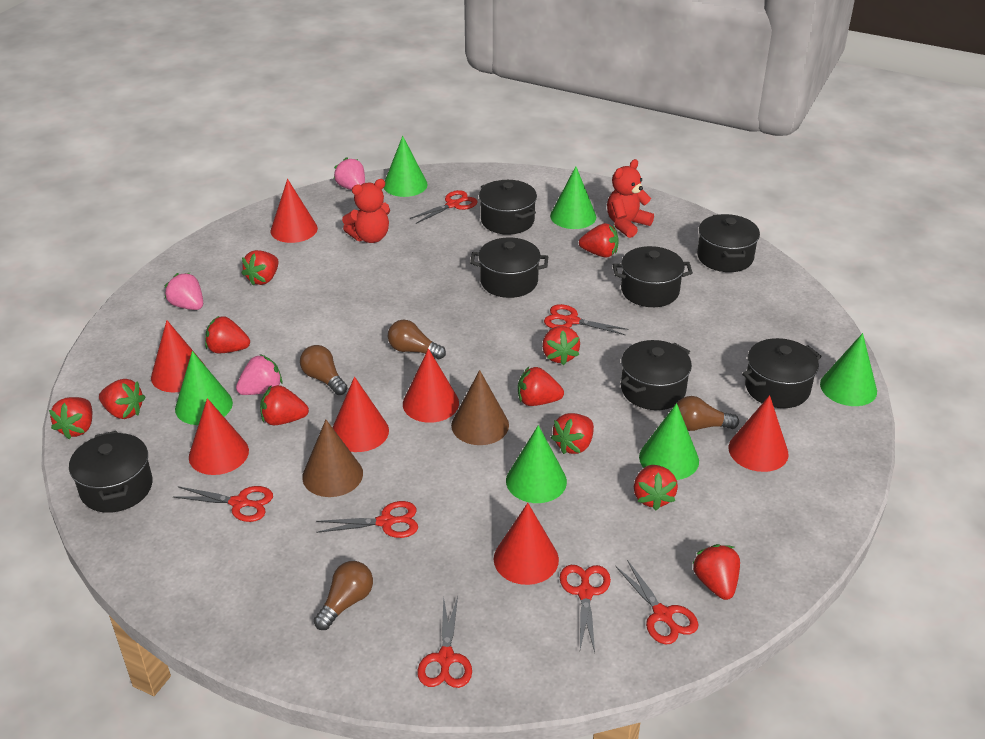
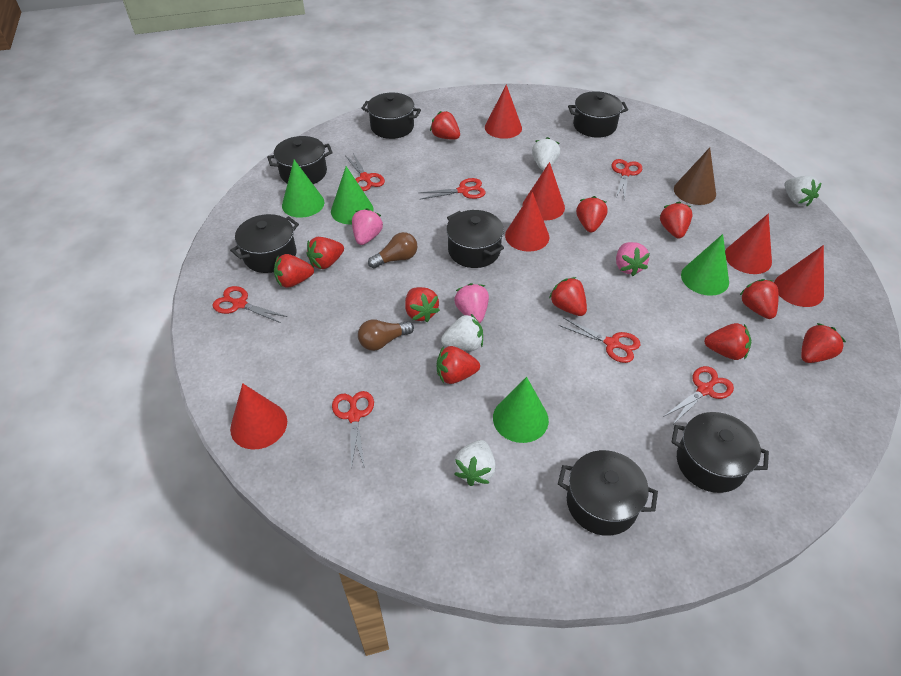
brown cone: 2 -> 1
brown light bulb: 4 -> 2
green cone: 6 -> 4
red cone: 7 -> 6
red teddy bear: 2 -> 0
white strawberry: 0 -> 4

